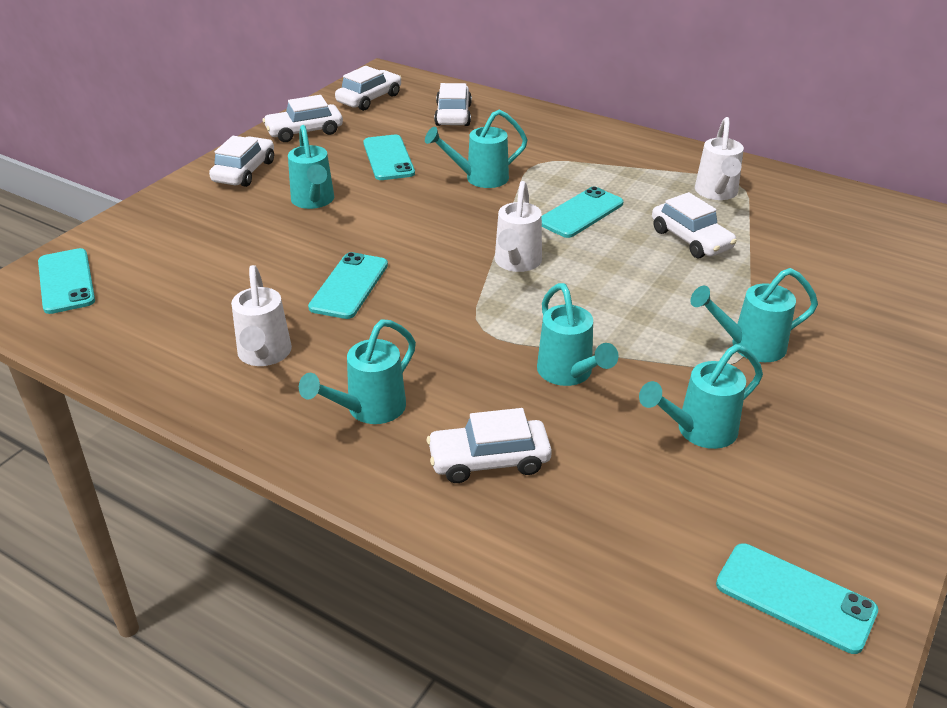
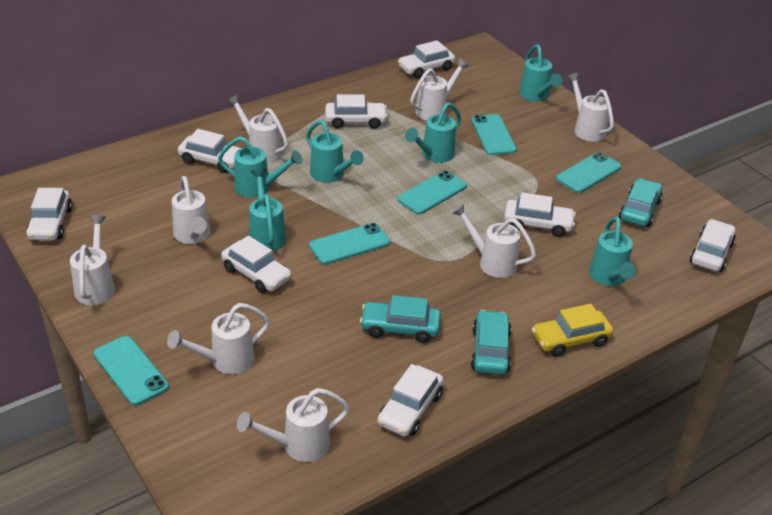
turquoise car: 0 -> 3
white car: 6 -> 8
white watering can: 3 -> 8
yellow car: 0 -> 1

